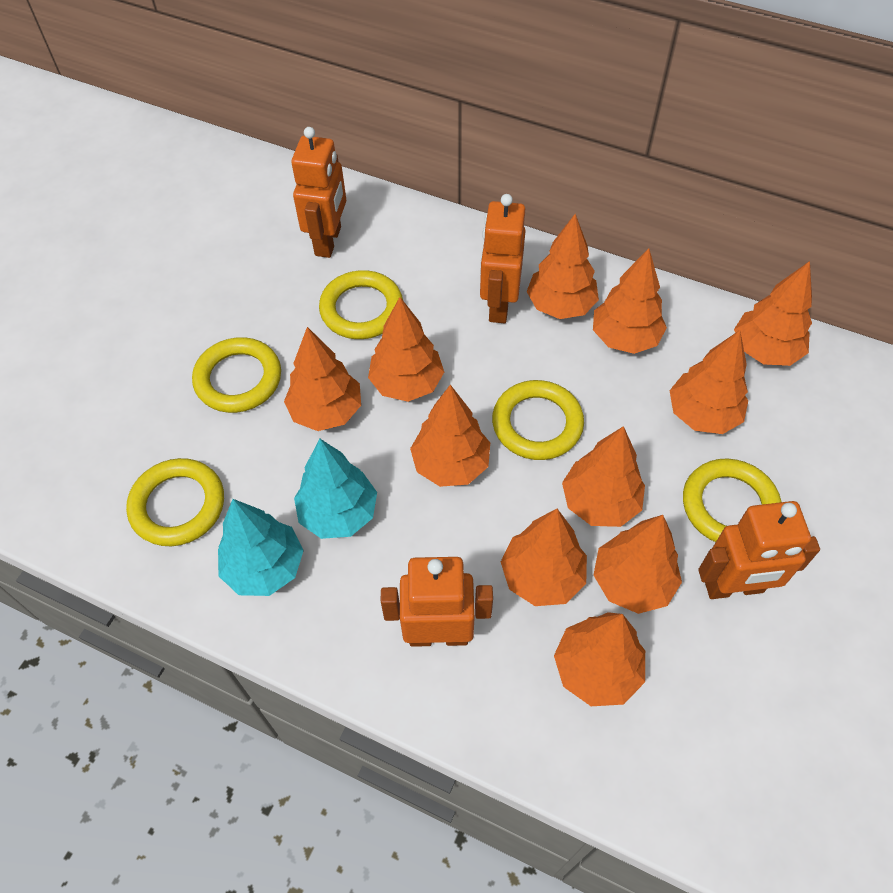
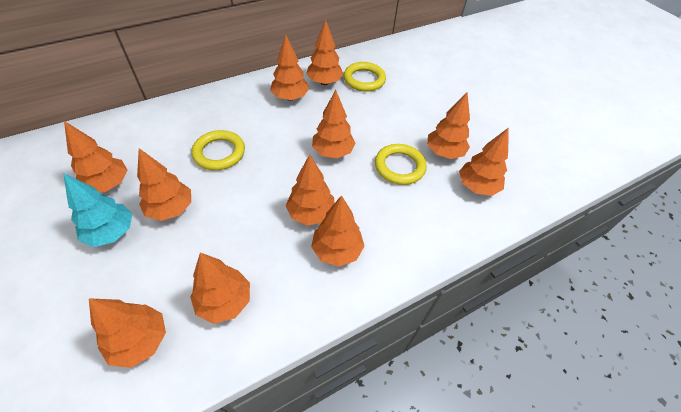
orange robot: 4 -> 0
turquoise tree: 2 -> 1
yellow ring: 5 -> 3

